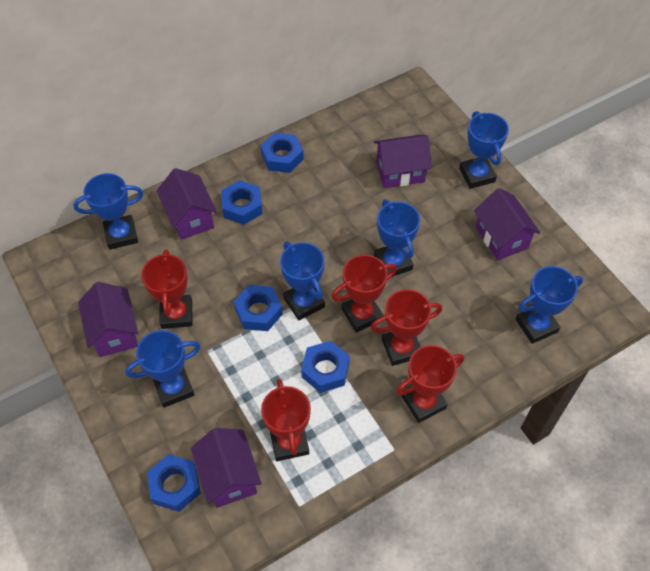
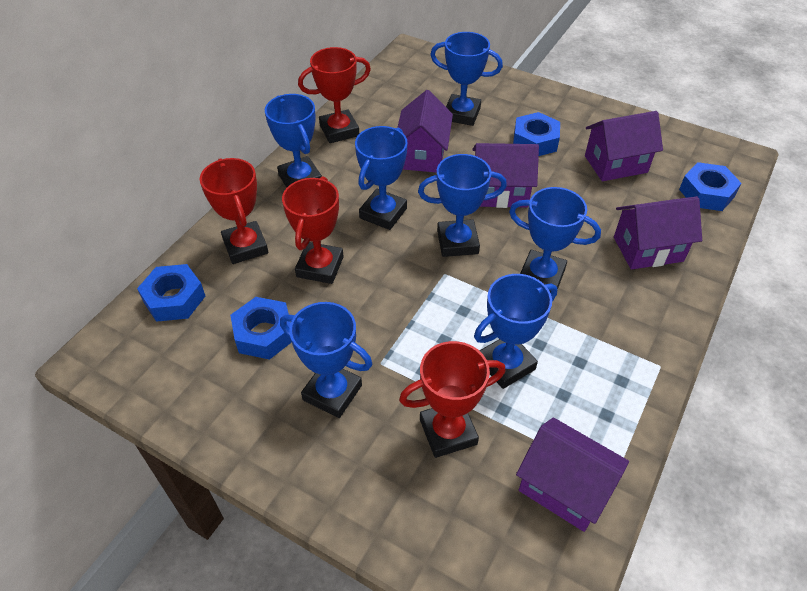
blue nut: 5 -> 4
blue trophy: 6 -> 7
red trophy: 5 -> 4

